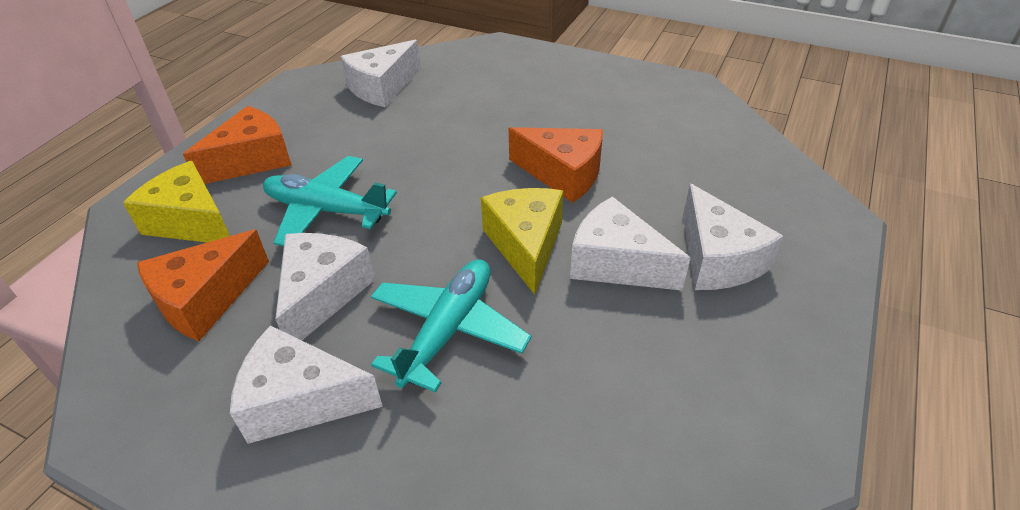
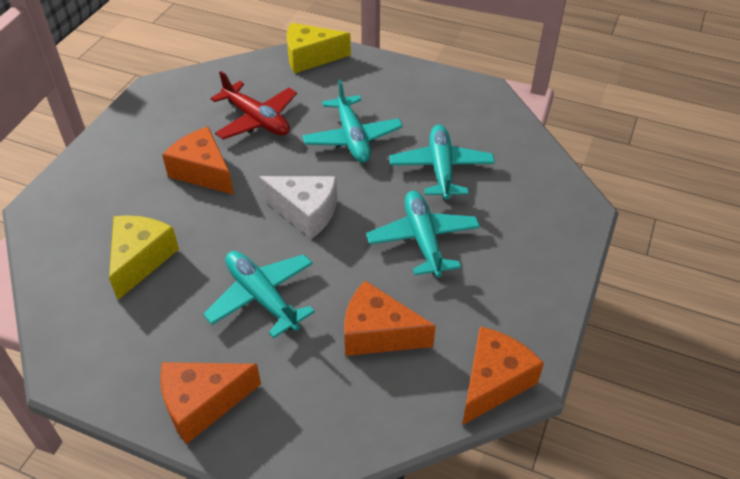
orange cheese: 3 -> 4
red plane: 0 -> 1
turquoise plane: 2 -> 4
white cheese: 5 -> 1

